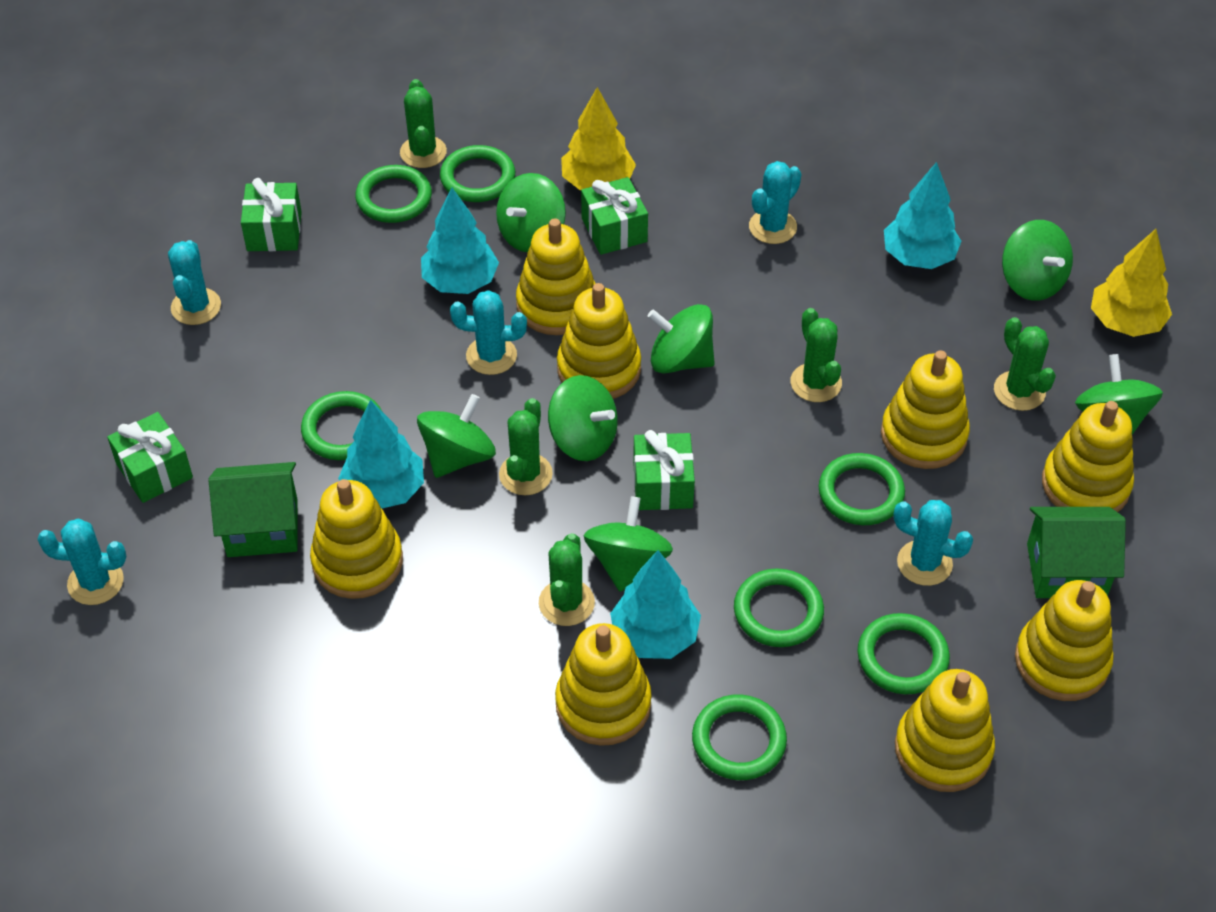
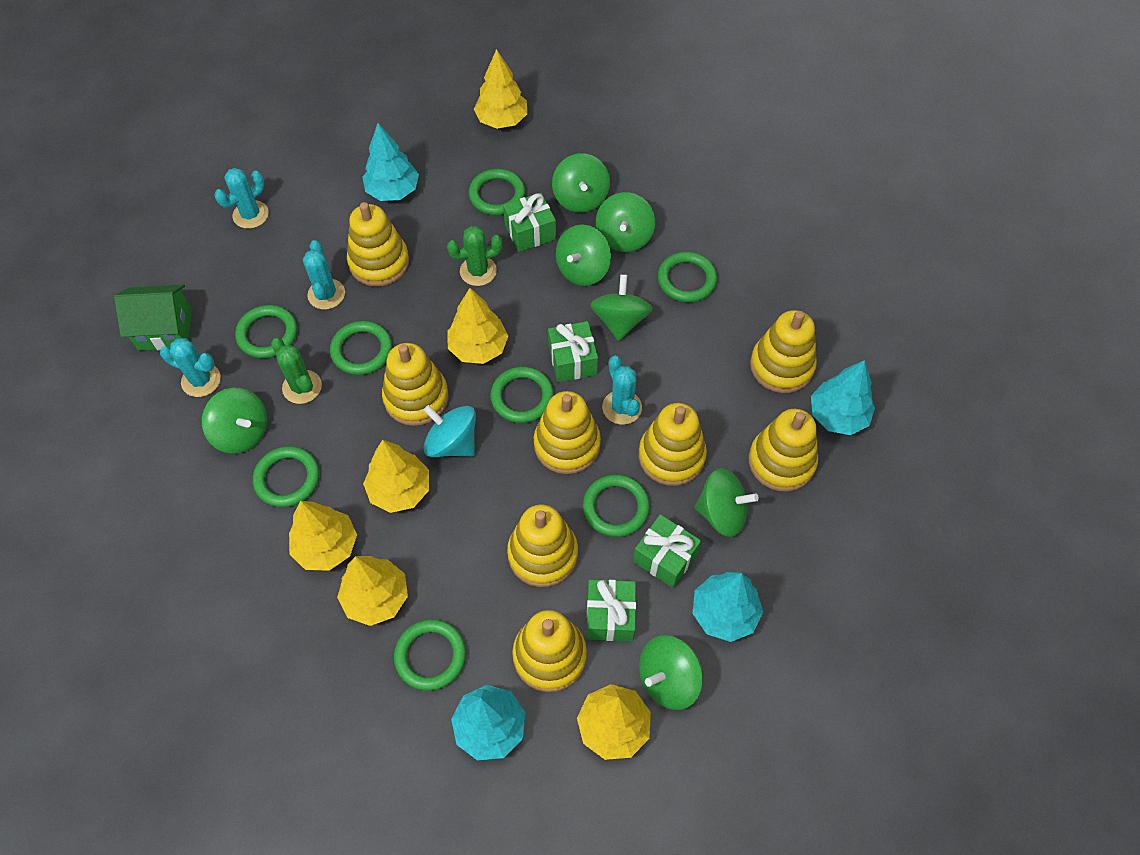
green cactus: 5 -> 2
green house: 2 -> 1
green ring: 7 -> 8
turquoise cactus: 5 -> 4
turquoise spinning top: 0 -> 1
yellow tree: 2 -> 6

